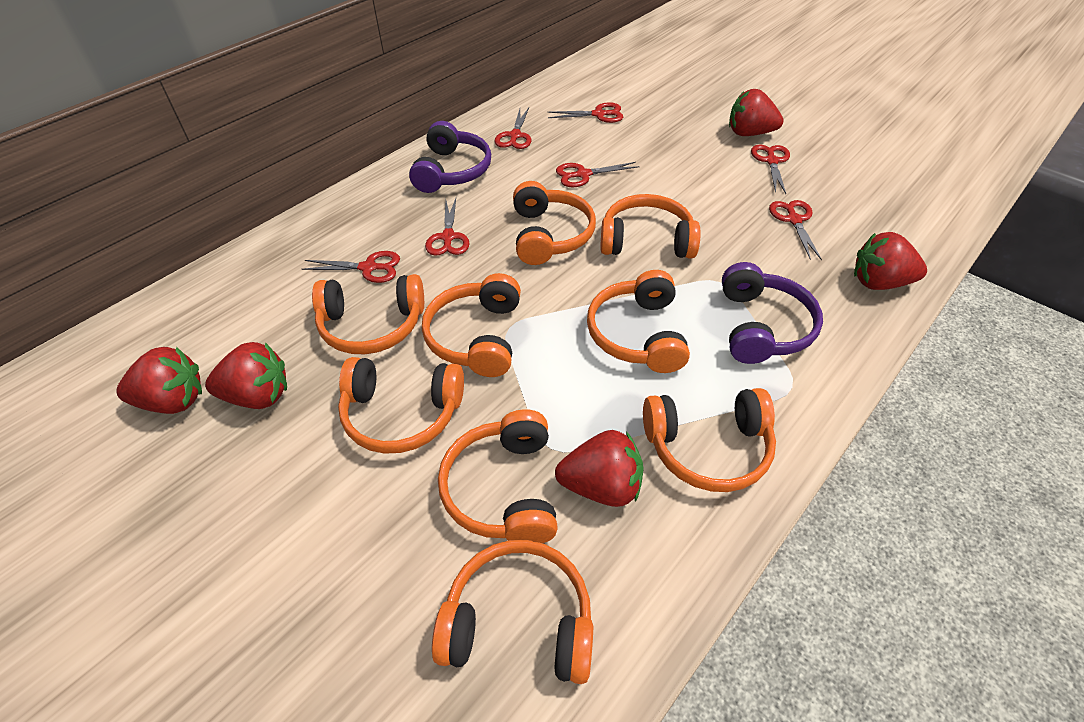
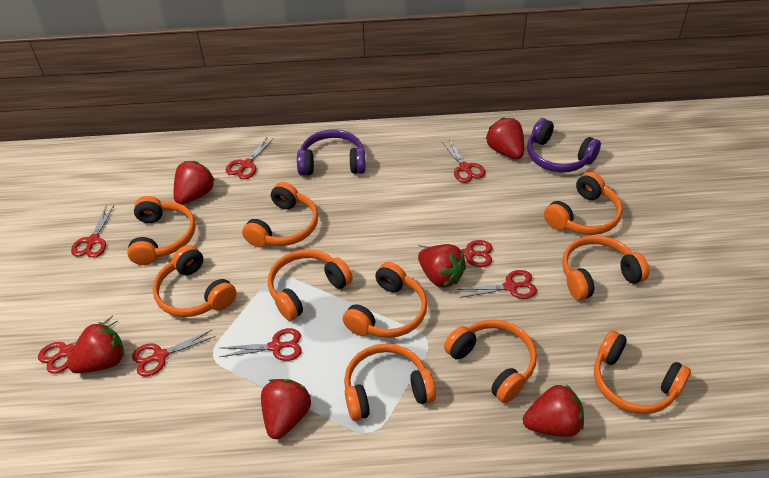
orange headphones: 9 -> 10
red scissors: 7 -> 8
red strawberry: 5 -> 6

